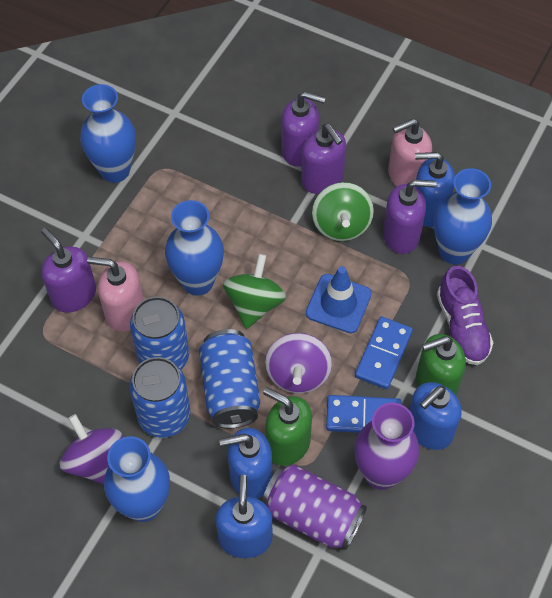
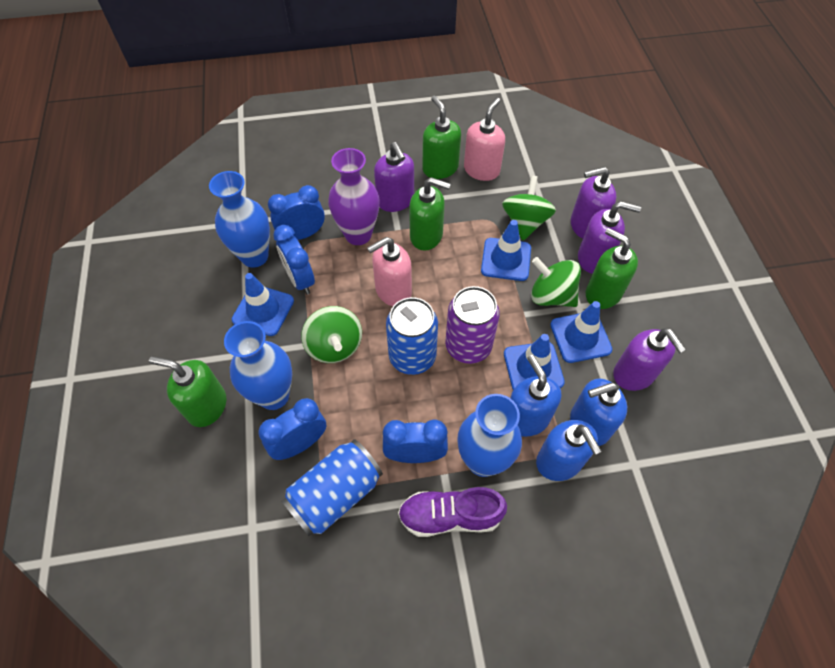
blue can: 3 -> 2
blue clock: 0 -> 4
blue domino: 2 -> 0
blue soap dispenser: 4 -> 3
blue traffic cone: 1 -> 4
blue vase: 4 -> 3
green soap dispenser: 2 -> 4
green spinning top: 2 -> 3
purple spinning top: 2 -> 0

